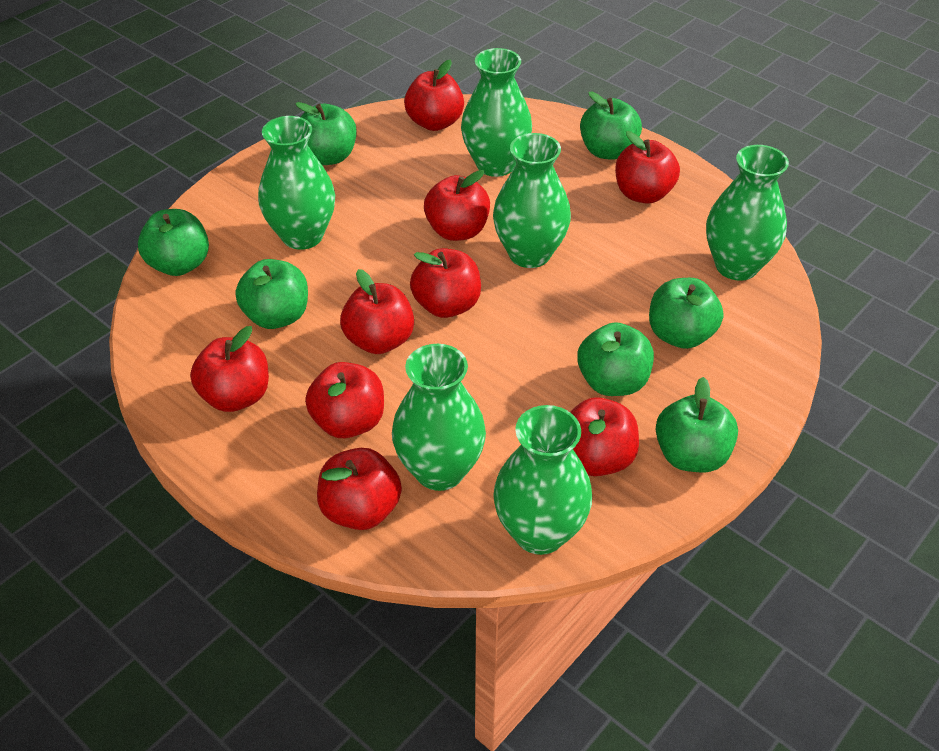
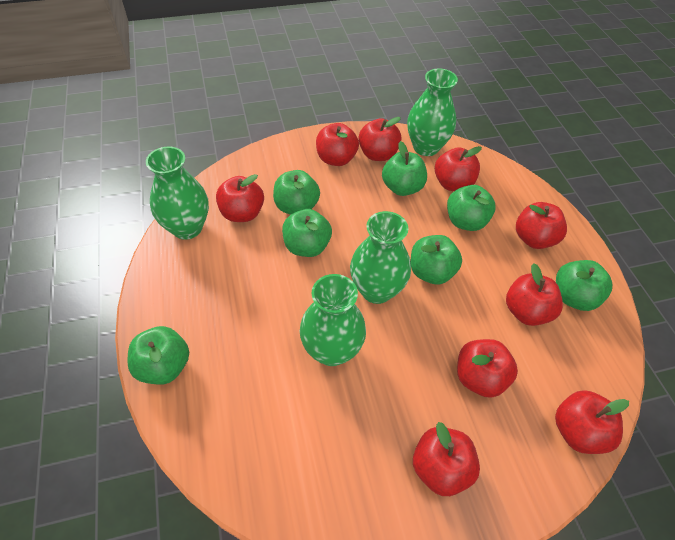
green vase: 6 -> 4

